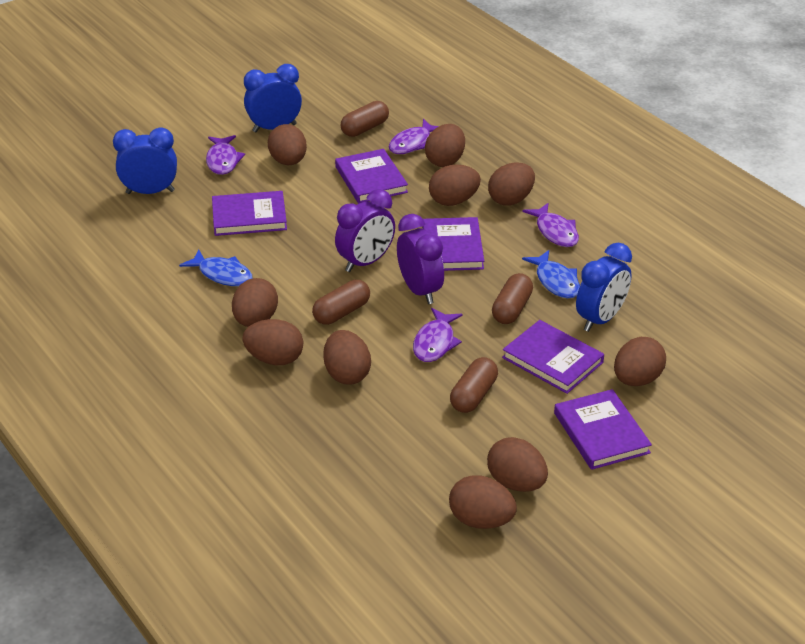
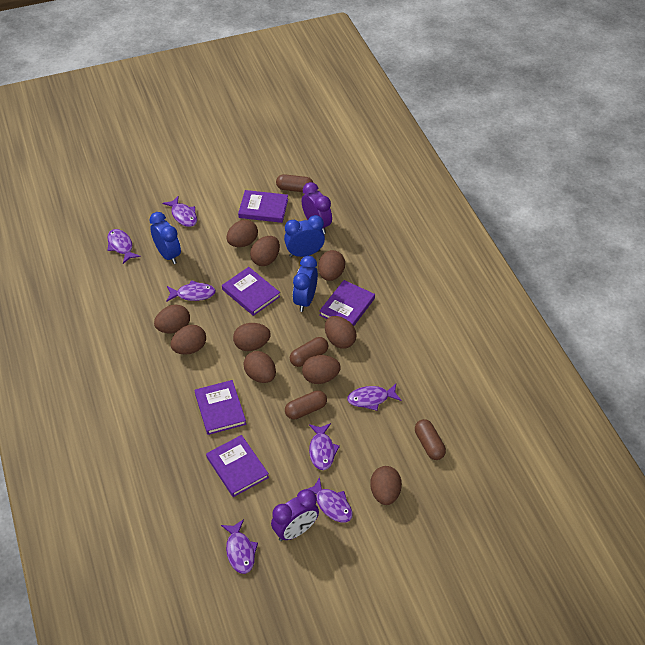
blue fish: 2 -> 0
purple fish: 4 -> 7

